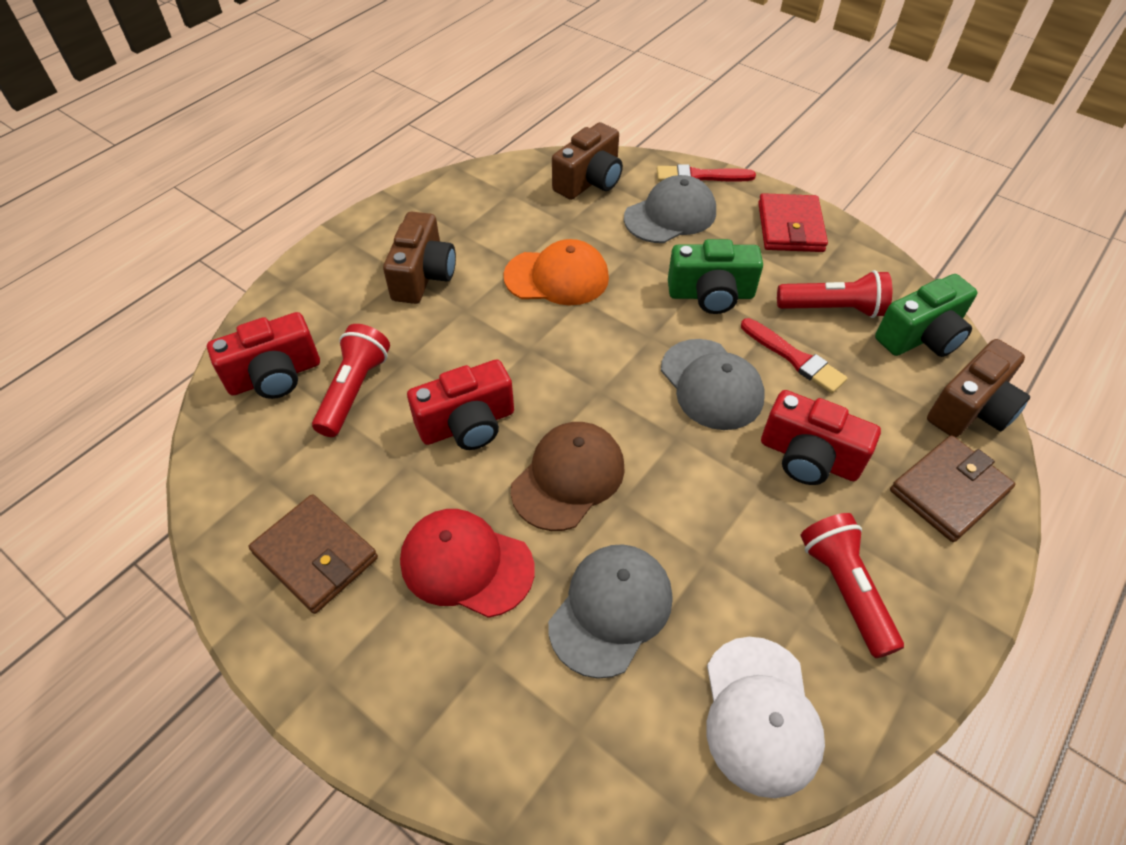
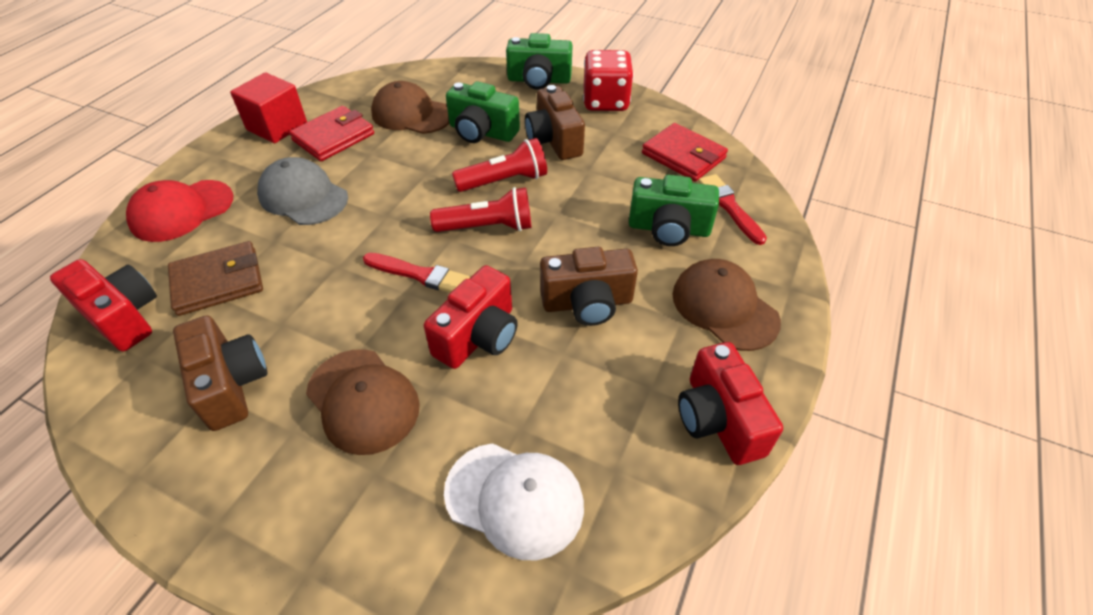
brown cap: 1 -> 3
brown wallet: 2 -> 1
green camera: 2 -> 3
grey cap: 3 -> 1
orange cap: 1 -> 0
red cube: 0 -> 1
red dice: 0 -> 1
red flashlight: 3 -> 2
red wallet: 1 -> 2

